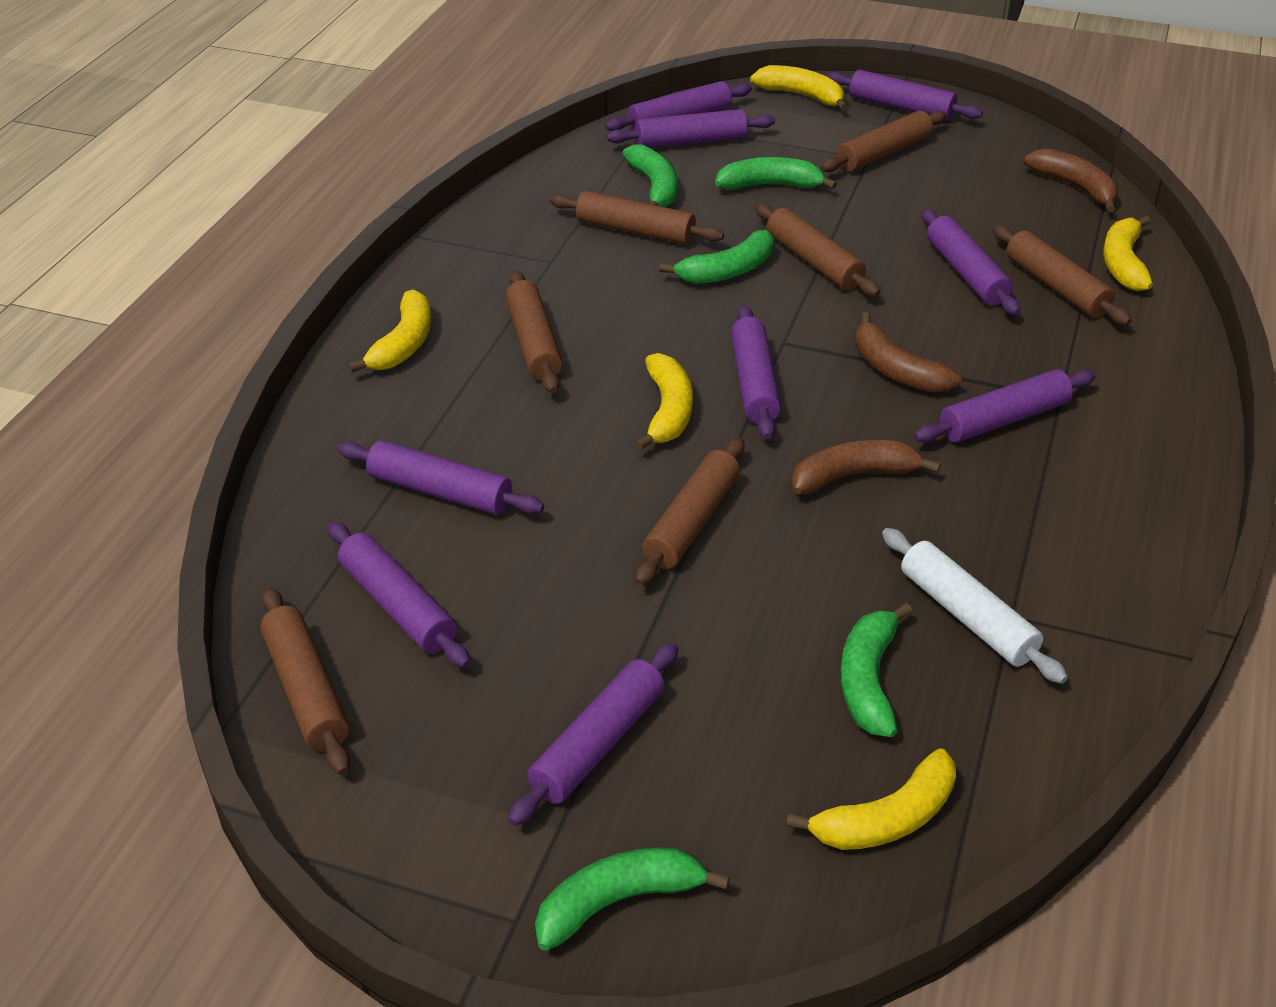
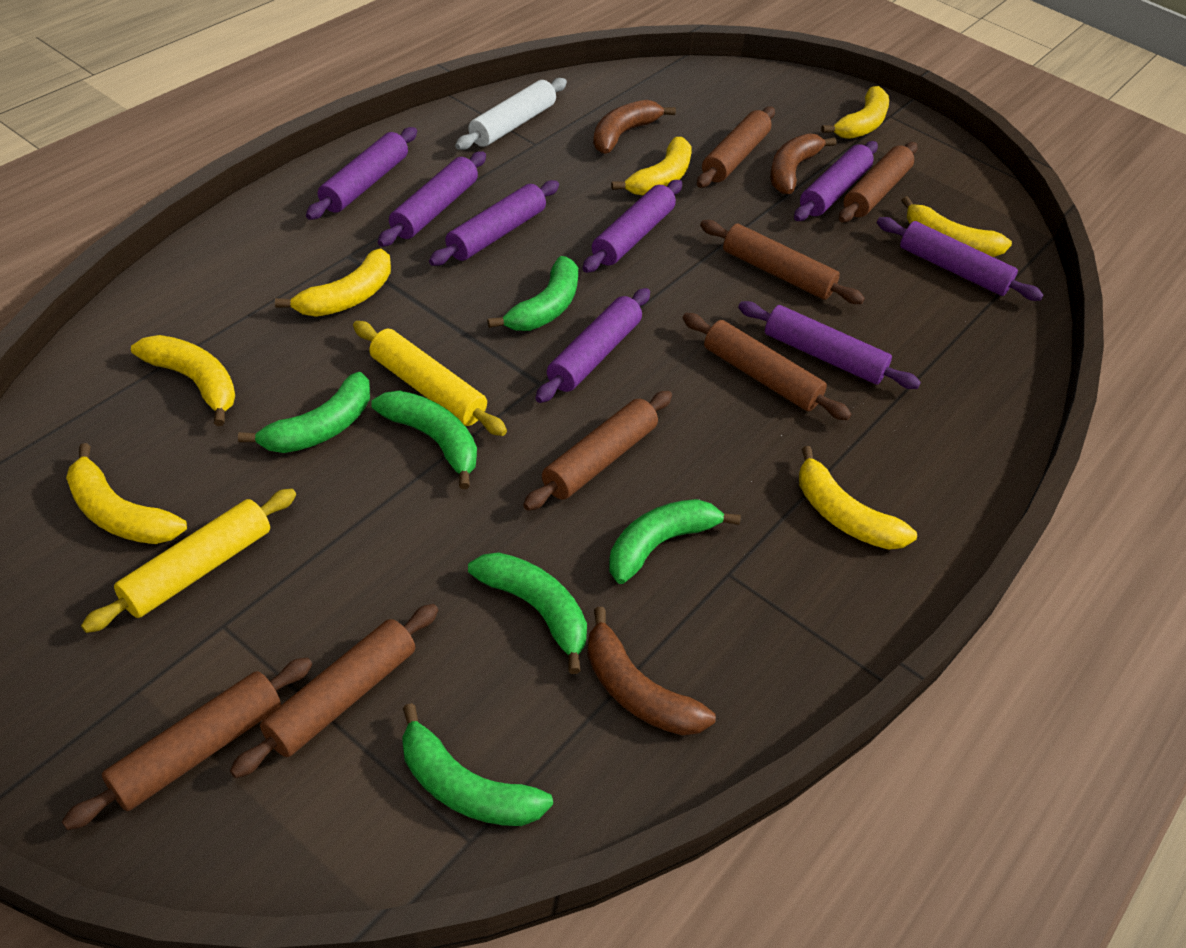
green banana: 5 -> 6
purple rolling pin: 9 -> 8
yellow banana: 5 -> 7
yellow rolling pin: 0 -> 2

